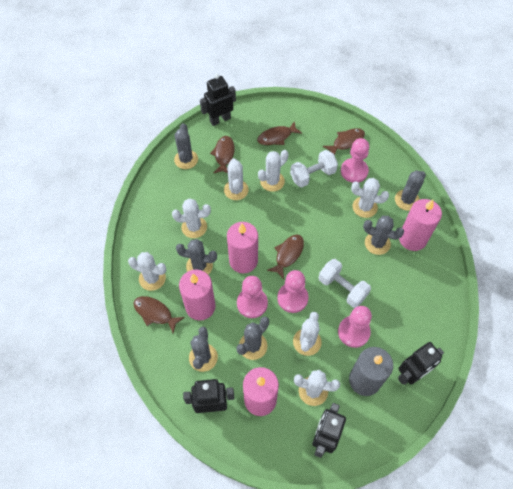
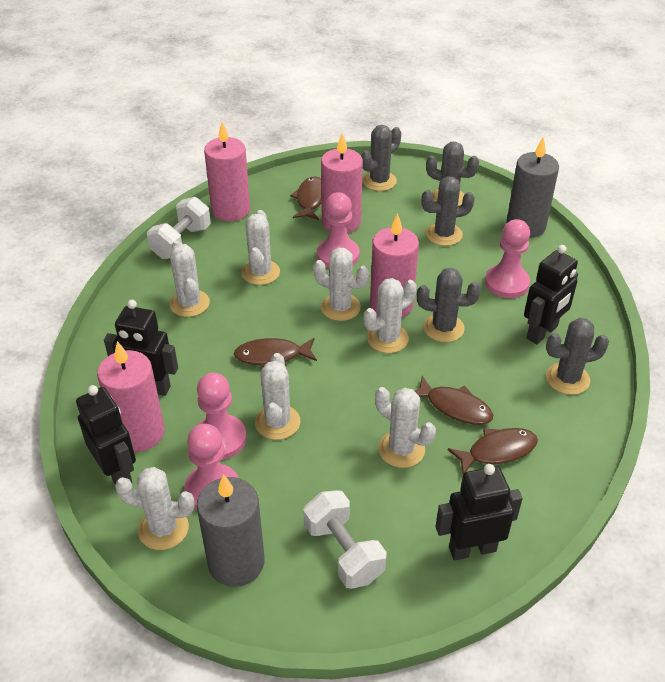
brown fish: 5 -> 4
grey cactus: 6 -> 5
grey candle: 1 -> 2

